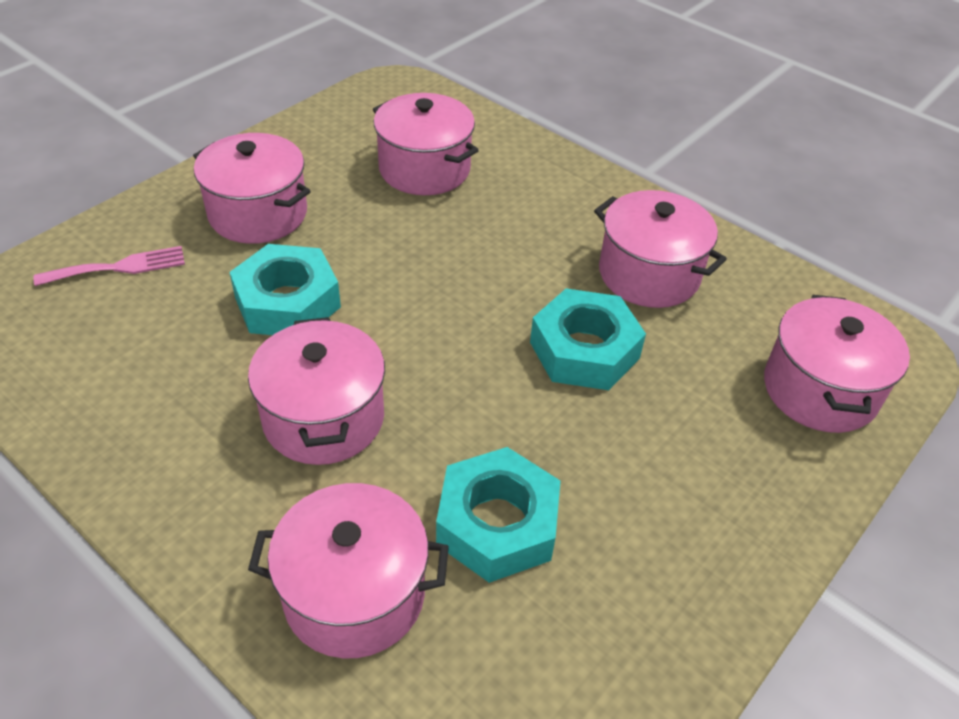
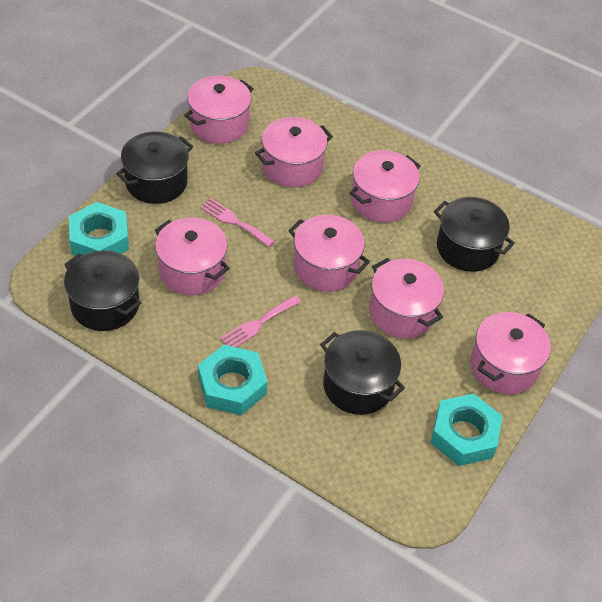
black pot: 0 -> 4
pink fork: 1 -> 2
pink pot: 6 -> 7

